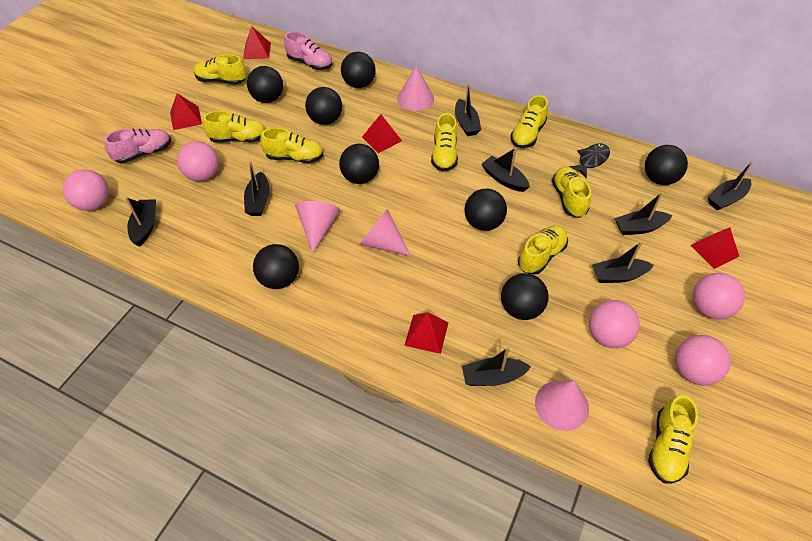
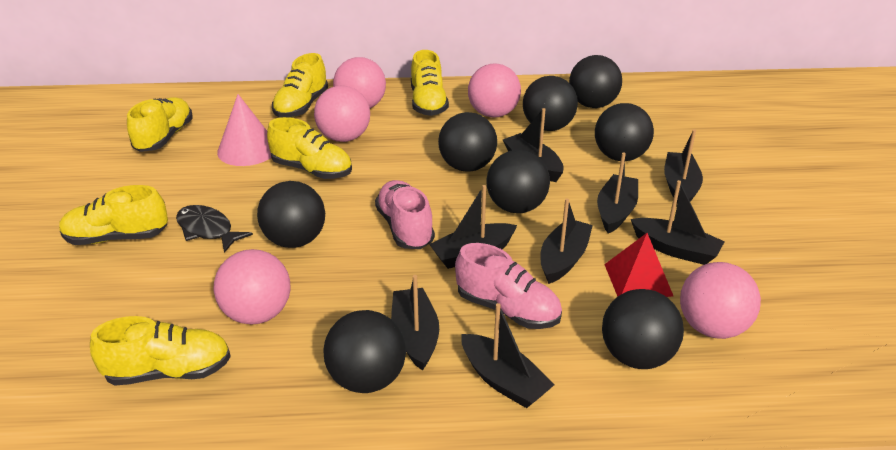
pink cone: 4 -> 1
red pyramid: 5 -> 1
yellow shoe: 8 -> 6

